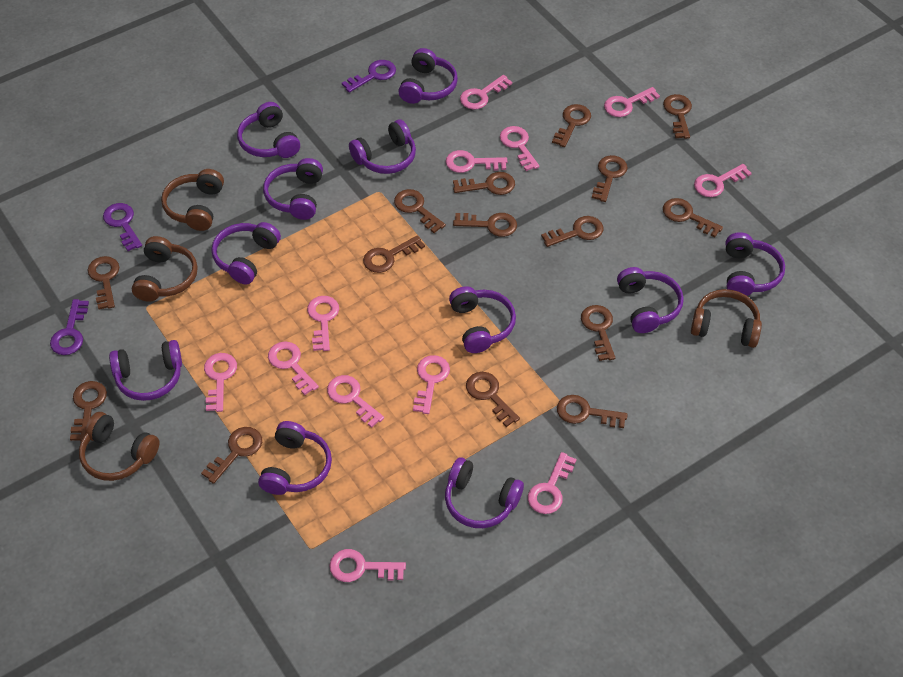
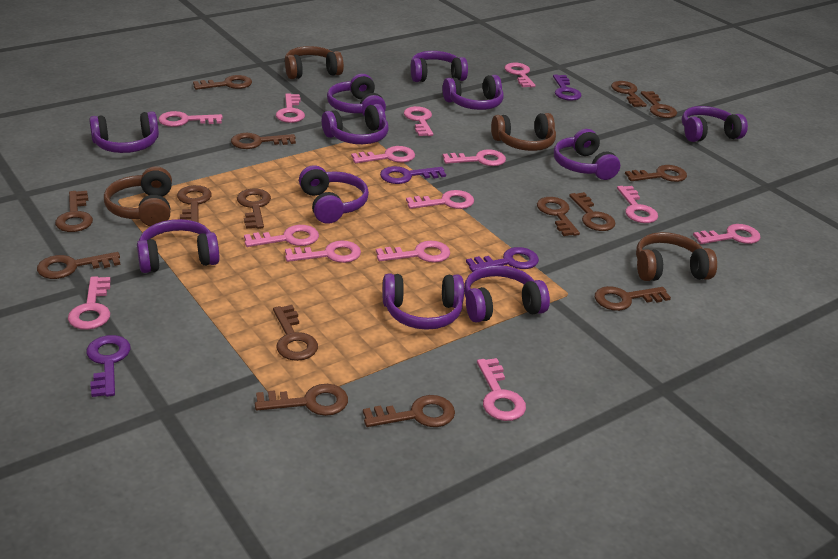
pink key: 12 -> 14
purple key: 3 -> 4

